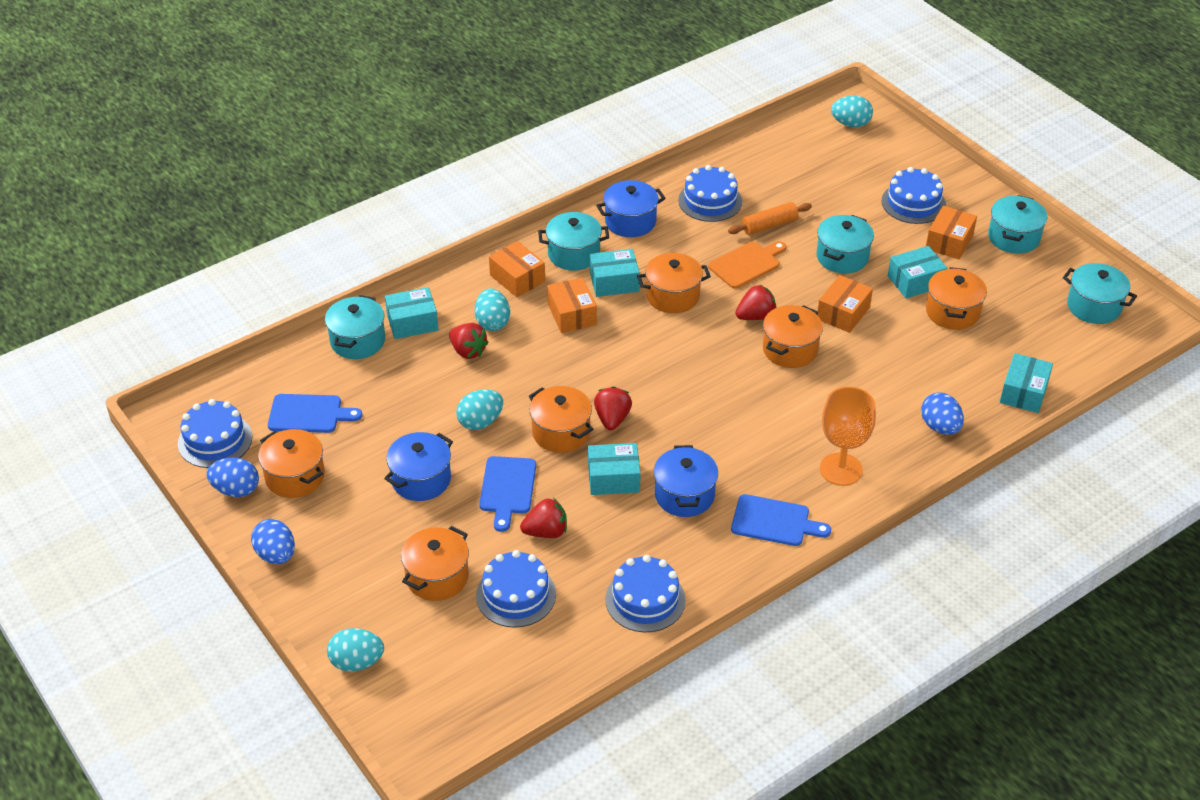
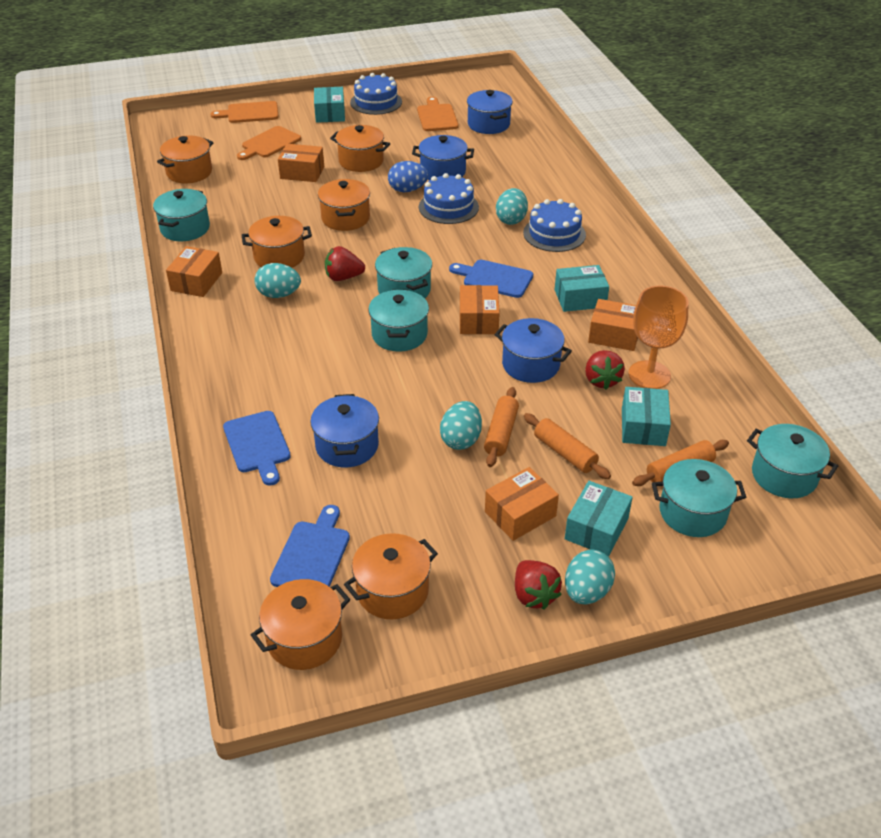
blue cake: 5 -> 3
blue egg: 3 -> 1
blue pot: 3 -> 4
orange box: 4 -> 5
orange cutting board: 1 -> 3
orange rolling pin: 1 -> 3
red strawberry: 4 -> 3
turquoise box: 5 -> 4

